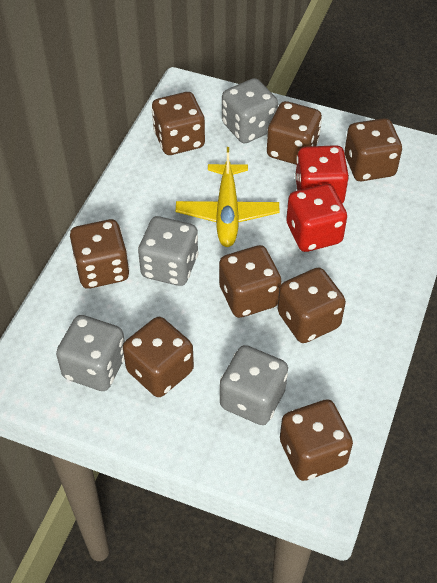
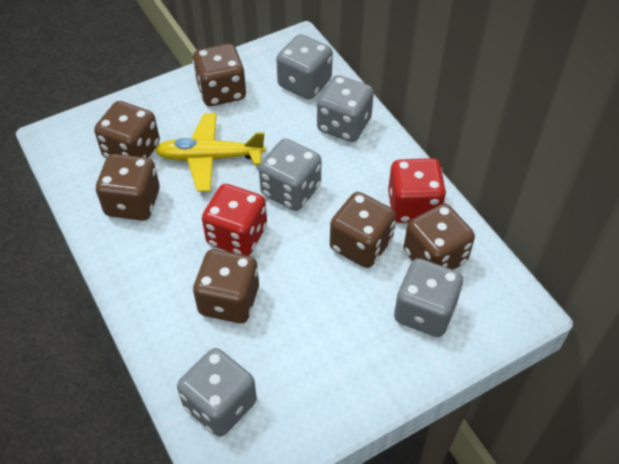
brown dice: 8 -> 6
grey dice: 4 -> 5

